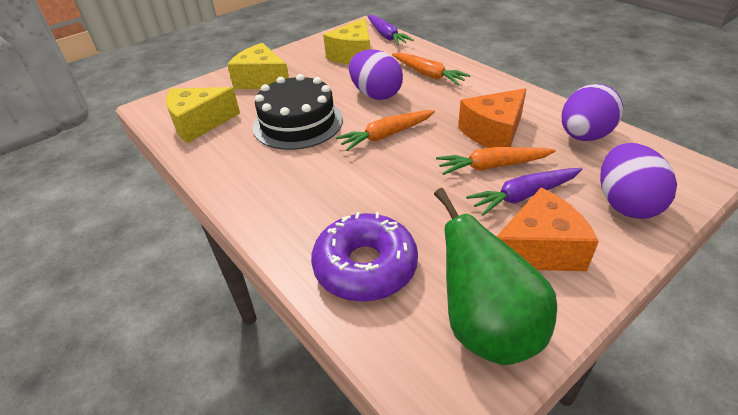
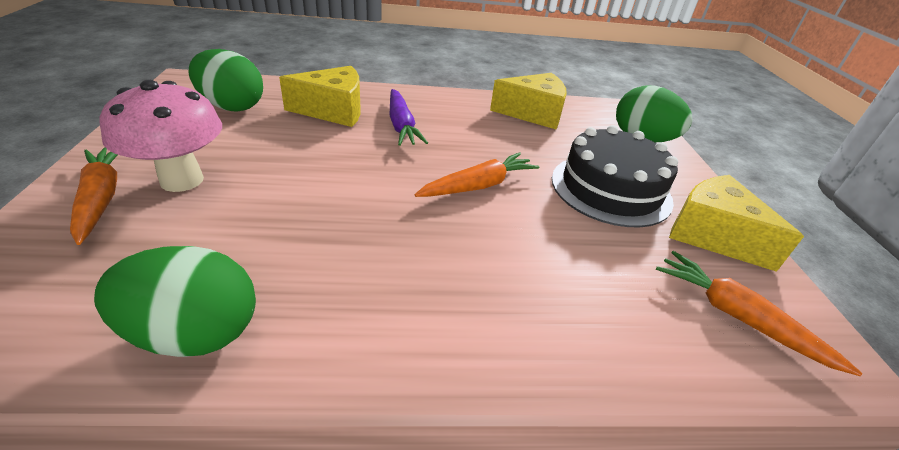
green egg: 0 -> 3
green pear: 1 -> 0
orange cheese: 2 -> 0
pink mushroom: 0 -> 1
purple carrot: 2 -> 1
purple donut: 1 -> 0
purple egg: 3 -> 0

